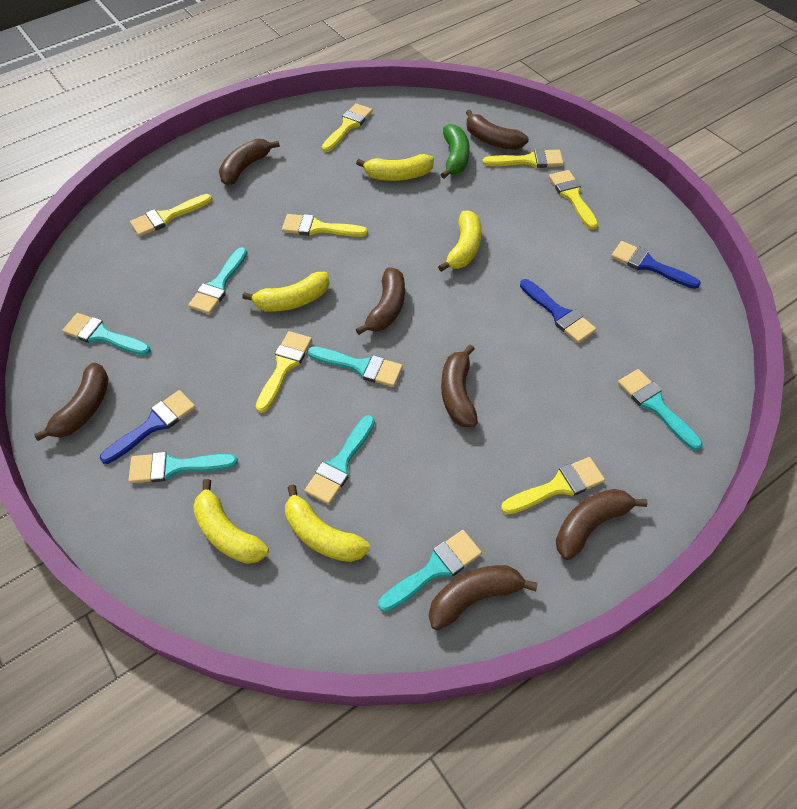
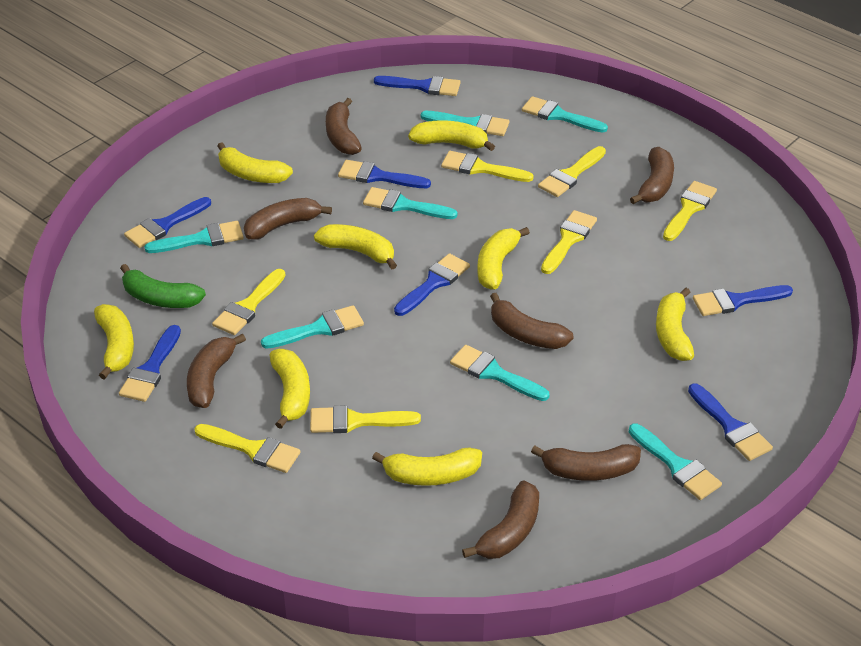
blue brush: 3 -> 7
yellow banana: 5 -> 8

